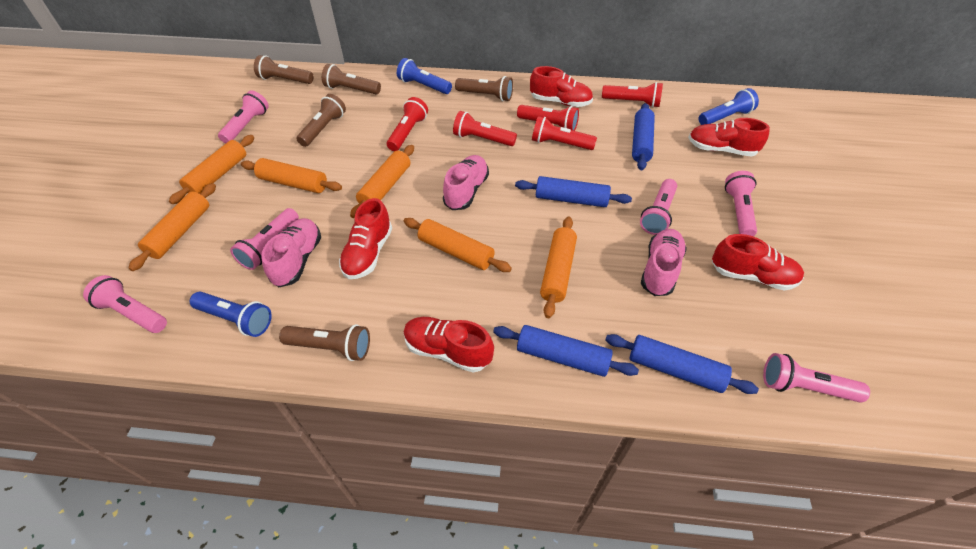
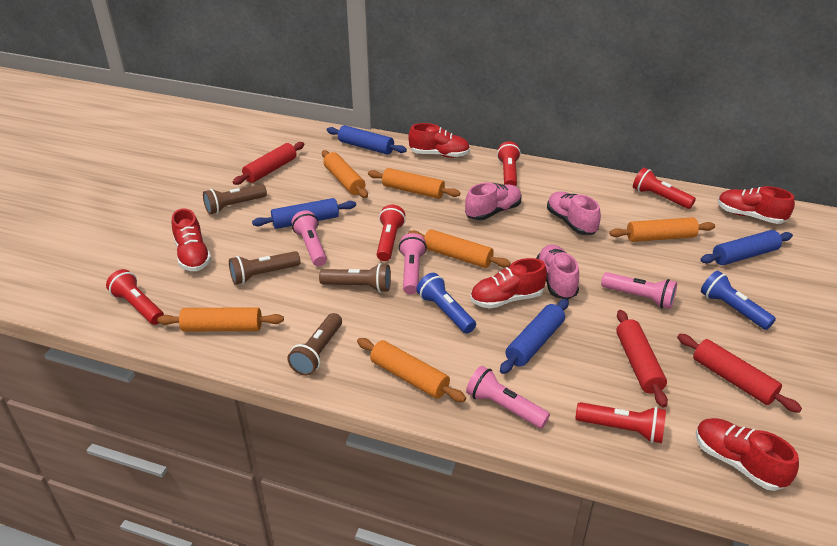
blue flashlight: 3 -> 2
brown flashlight: 5 -> 4
pink flashlight: 6 -> 4
red rolling pin: 0 -> 3

